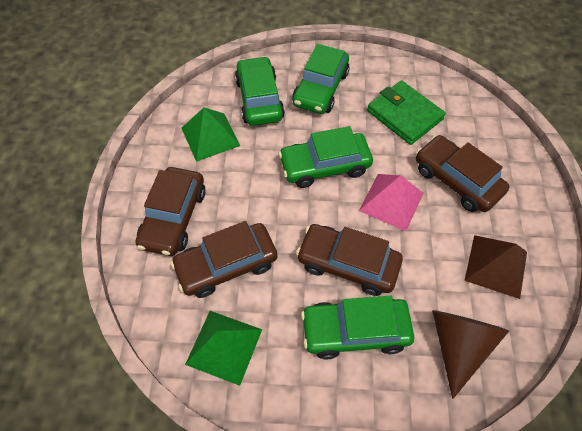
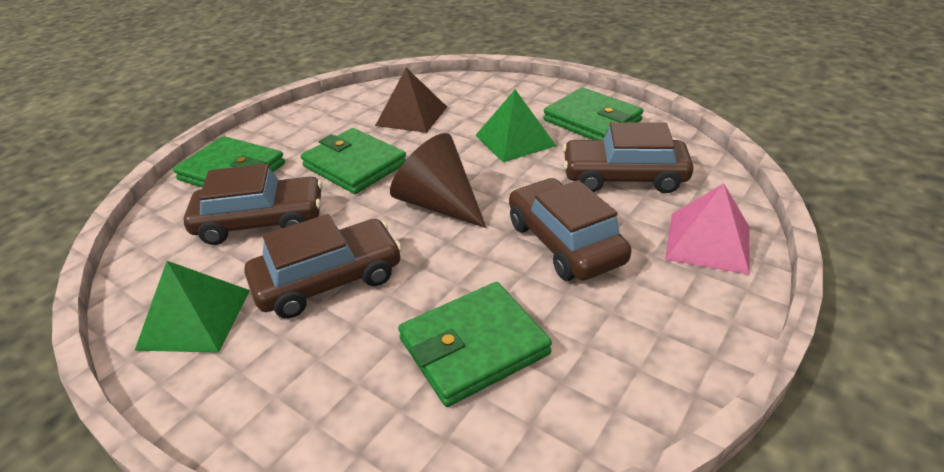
green car: 4 -> 0
green wallet: 1 -> 4

